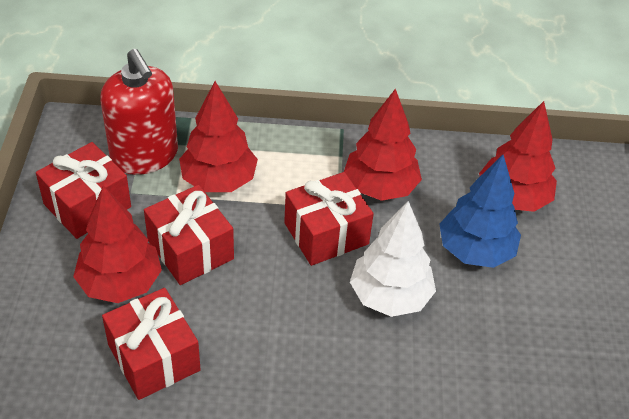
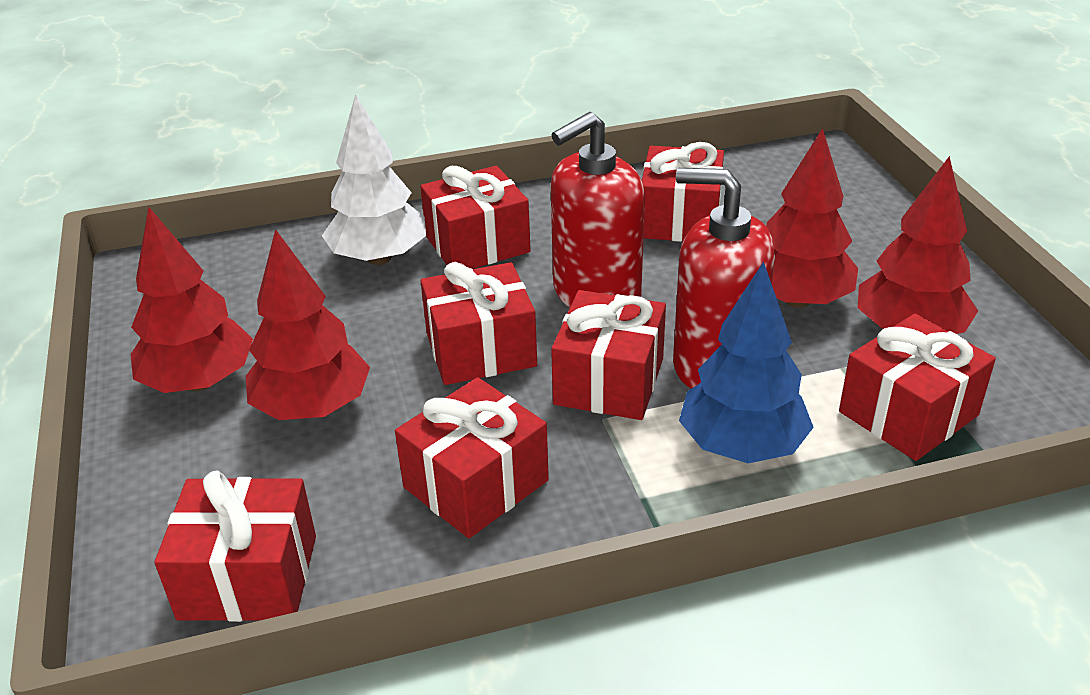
red gift: 4 -> 7
red soap dispenser: 1 -> 2

